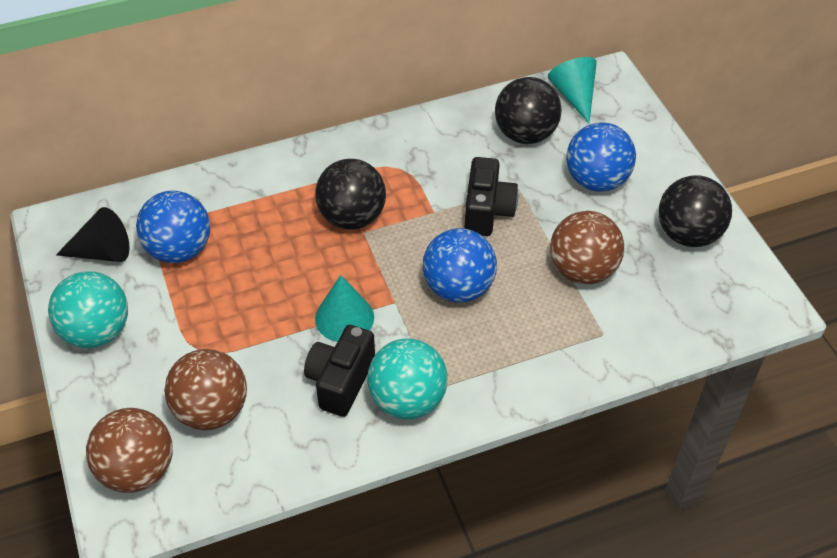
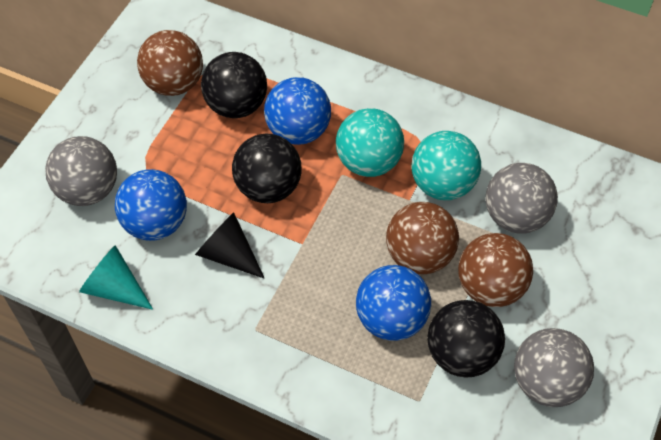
black camera: 2 -> 0
grey ball: 0 -> 3
turquoise cone: 2 -> 1

